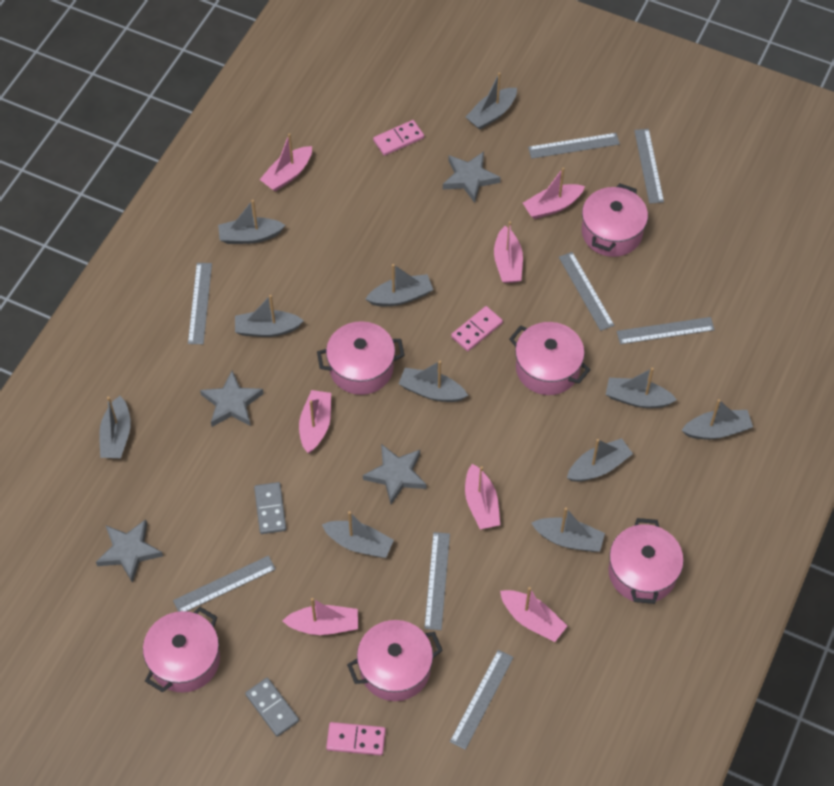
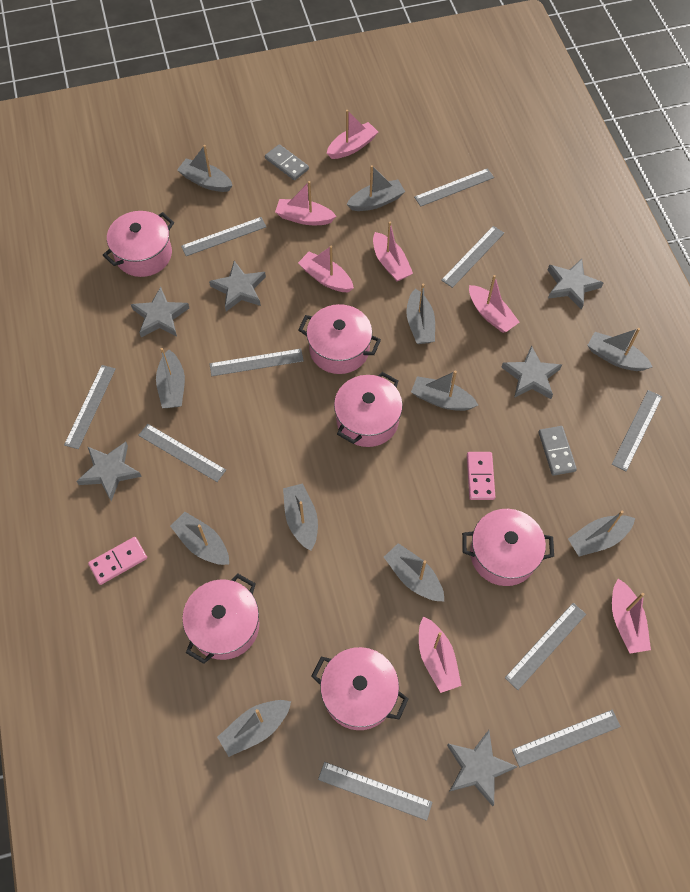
grey ruler: 8 -> 10
grey star: 4 -> 6
pink domino: 3 -> 2

